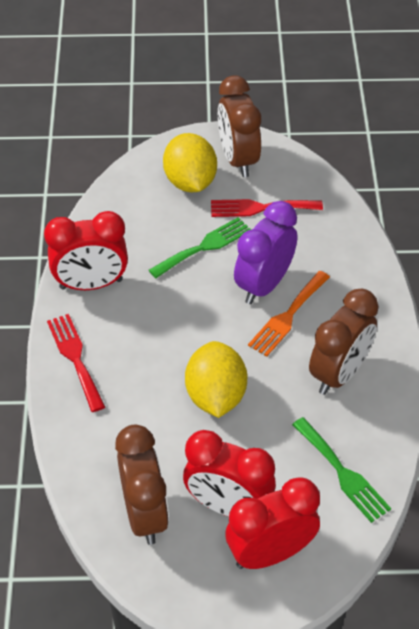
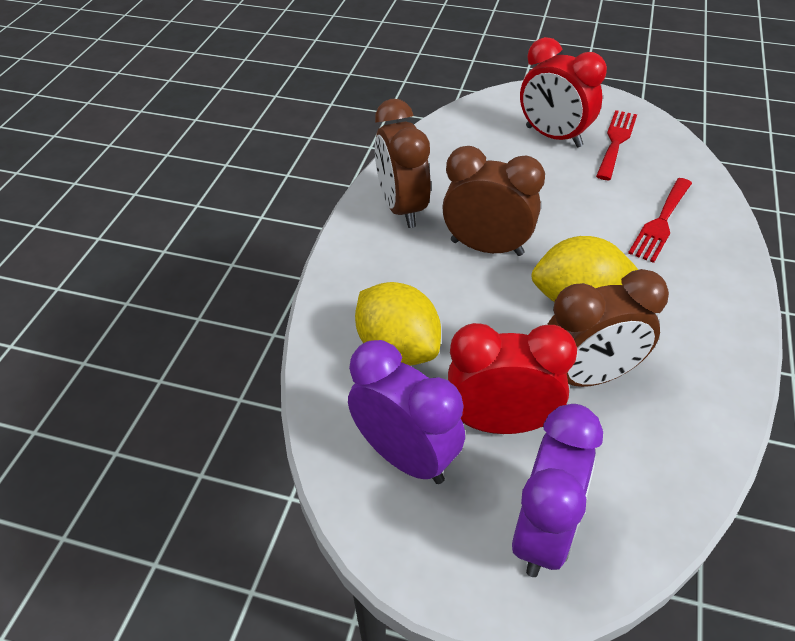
green fork: 2 -> 0
orange fork: 1 -> 0
purple clock: 1 -> 2
red clock: 3 -> 2

